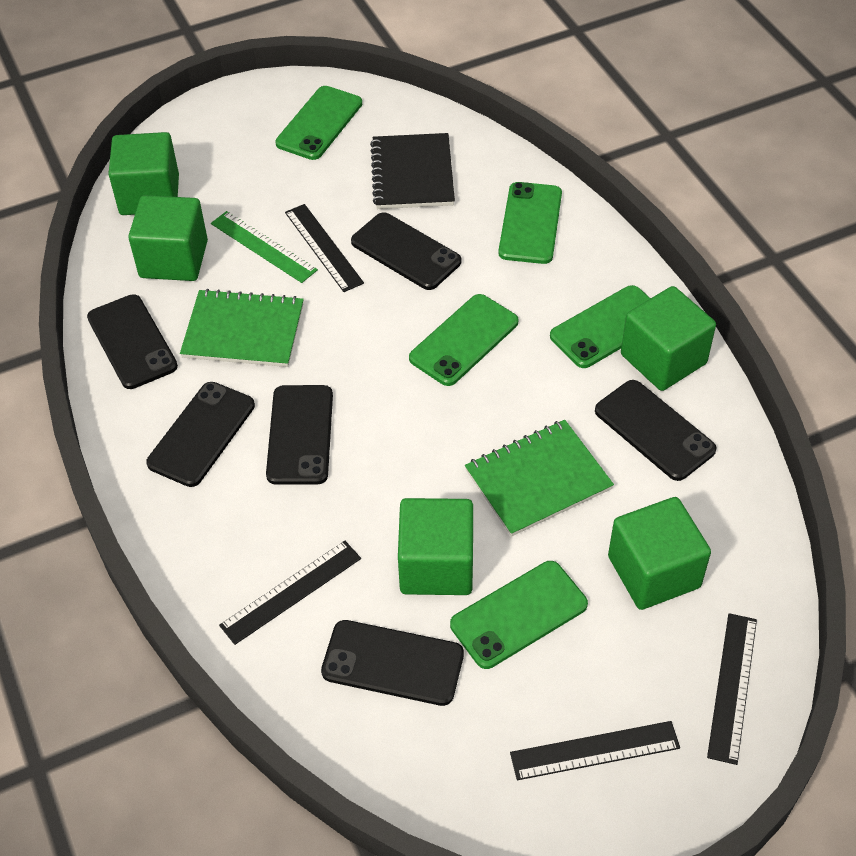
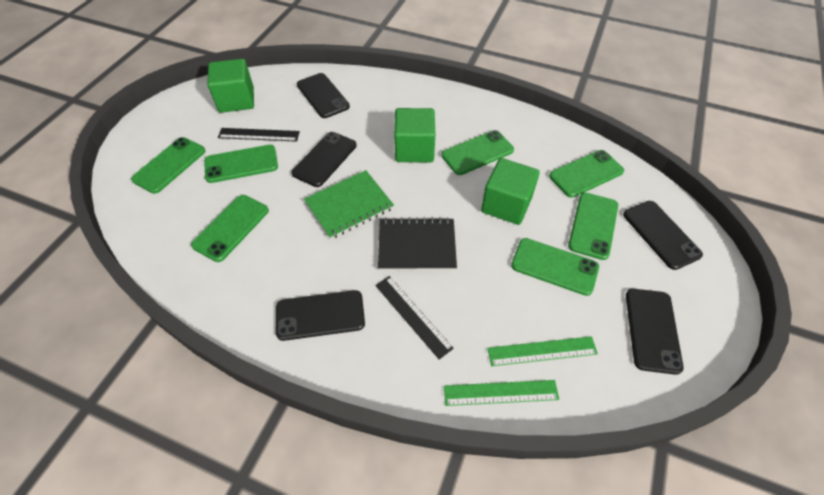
black phone: 6 -> 5
black ruler: 4 -> 2
green cube: 5 -> 3
green notebook: 2 -> 1
green phone: 5 -> 7
green ruler: 1 -> 2

